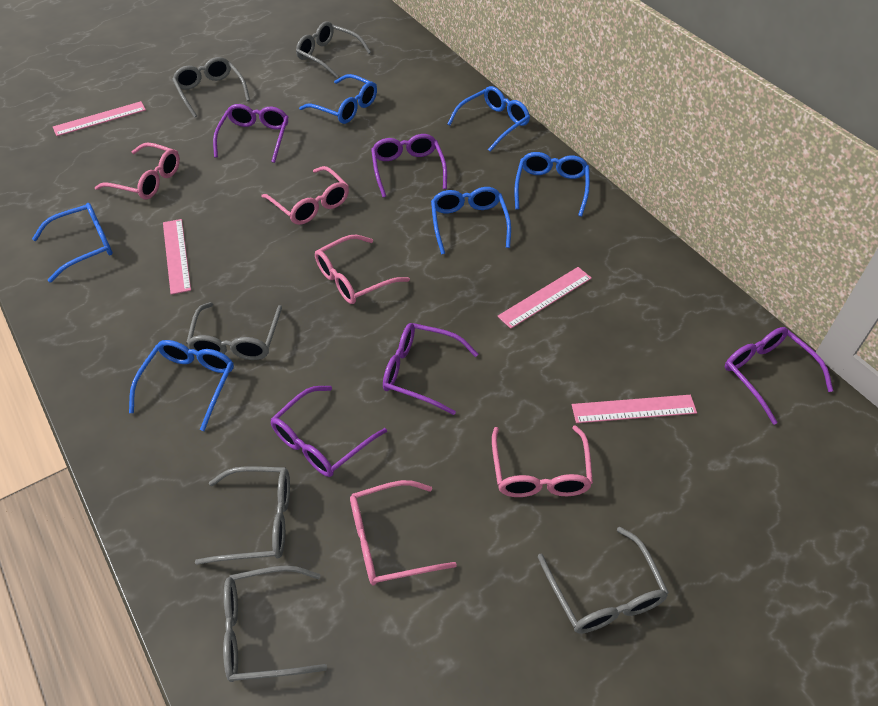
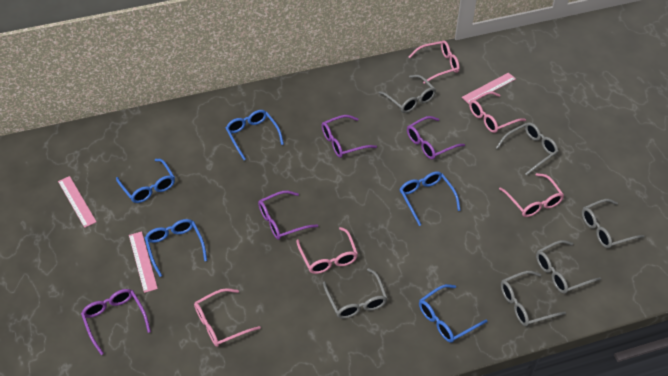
blue glasses: 6 -> 5
pink ruler: 4 -> 3
purple glasses: 5 -> 4

